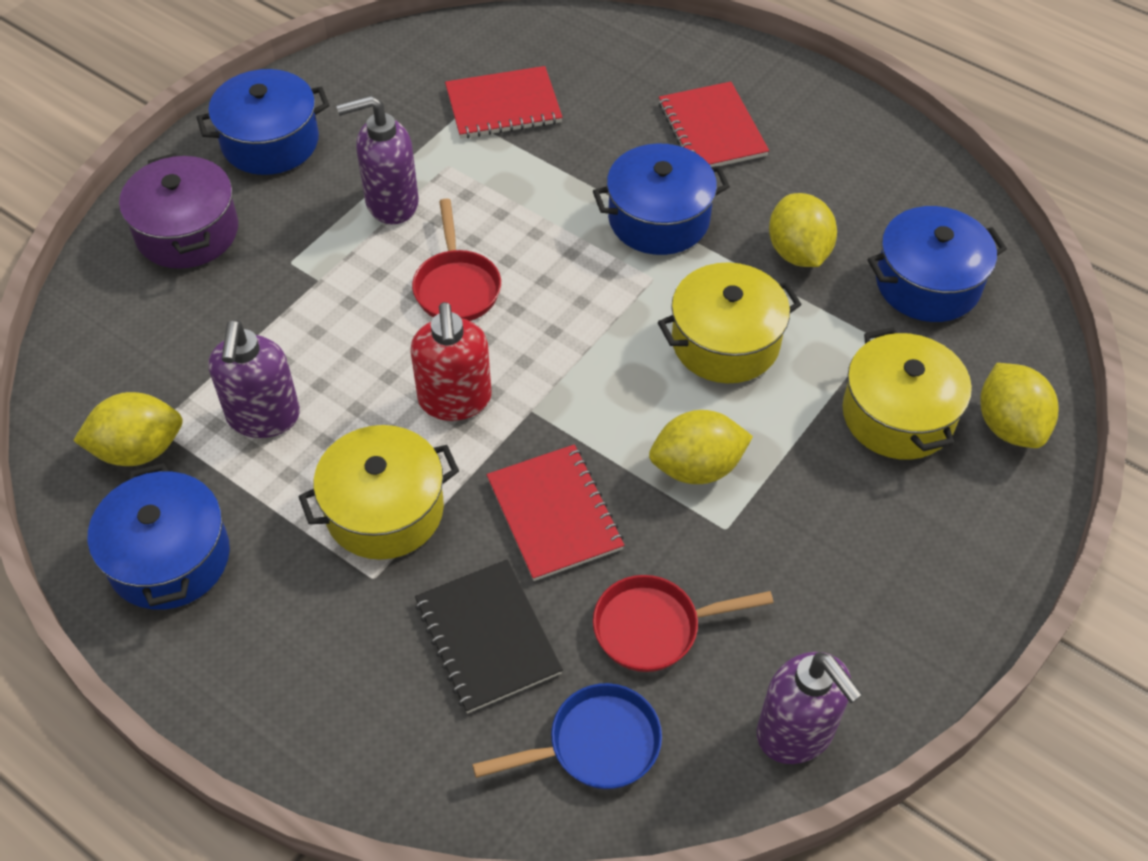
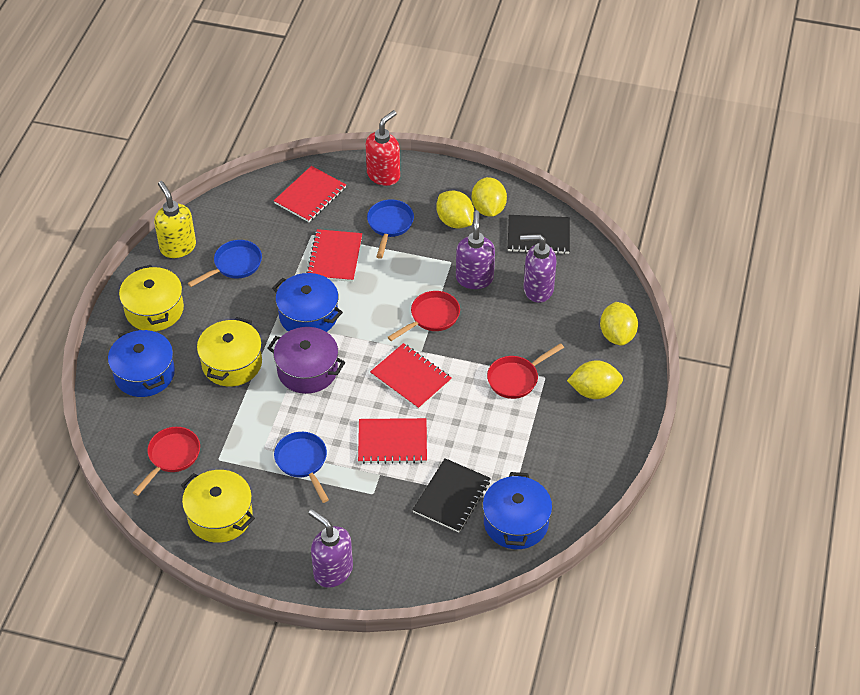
black notebook: 1 -> 2
blue pan: 1 -> 3
blue pot: 4 -> 3
red notebook: 3 -> 4
red pan: 2 -> 3
yellow soap dispenser: 0 -> 1

